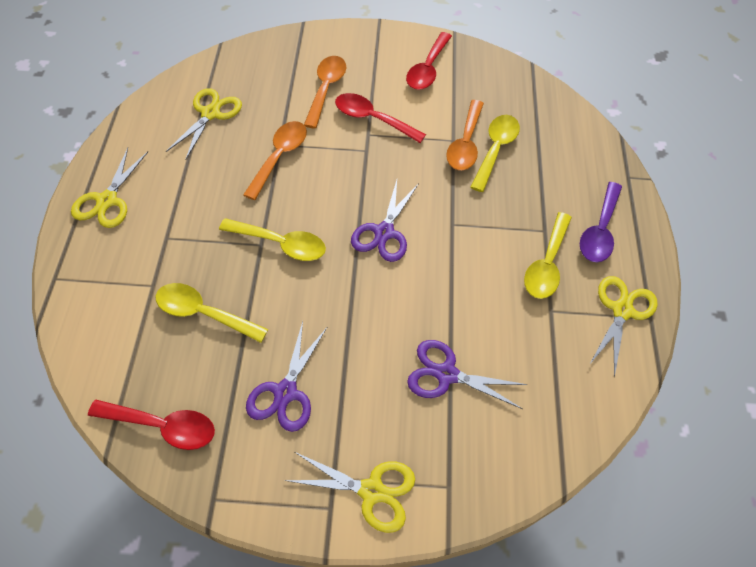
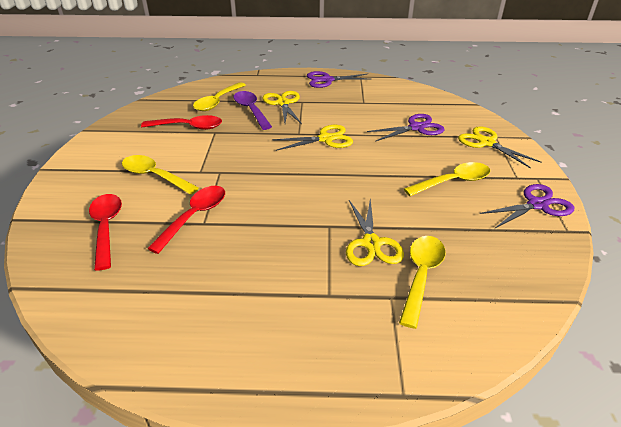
orange spoon: 3 -> 0

